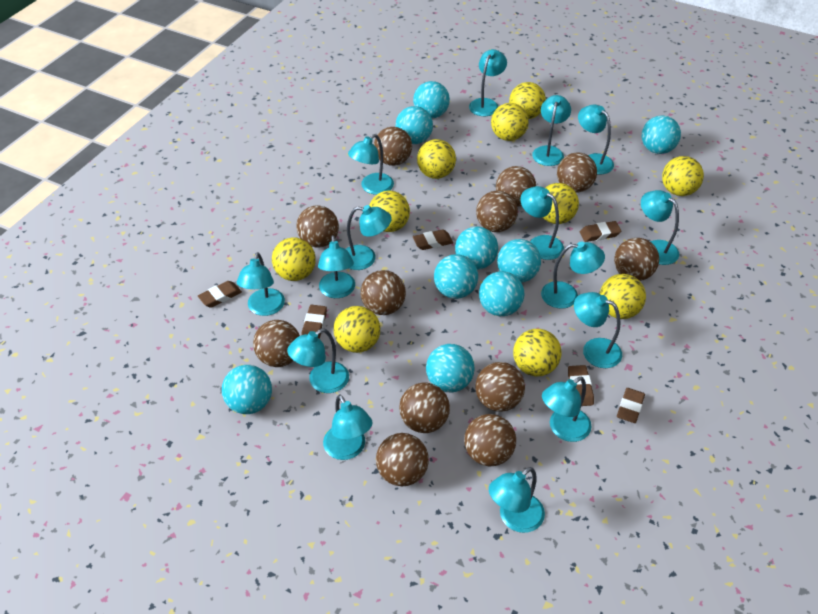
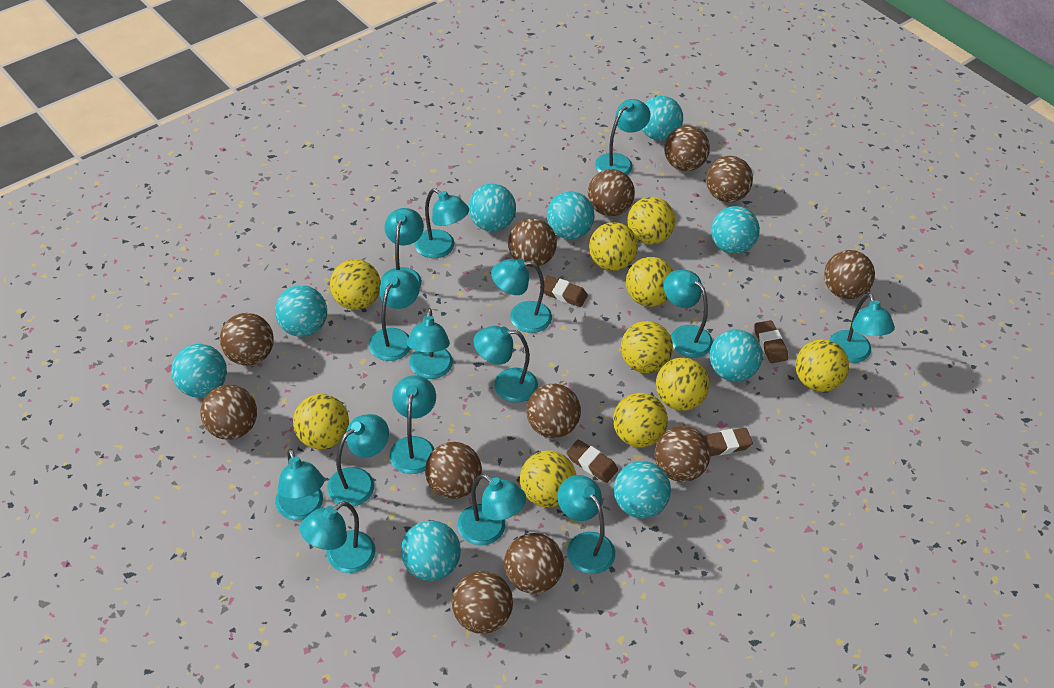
brown eraser: 6 -> 4

